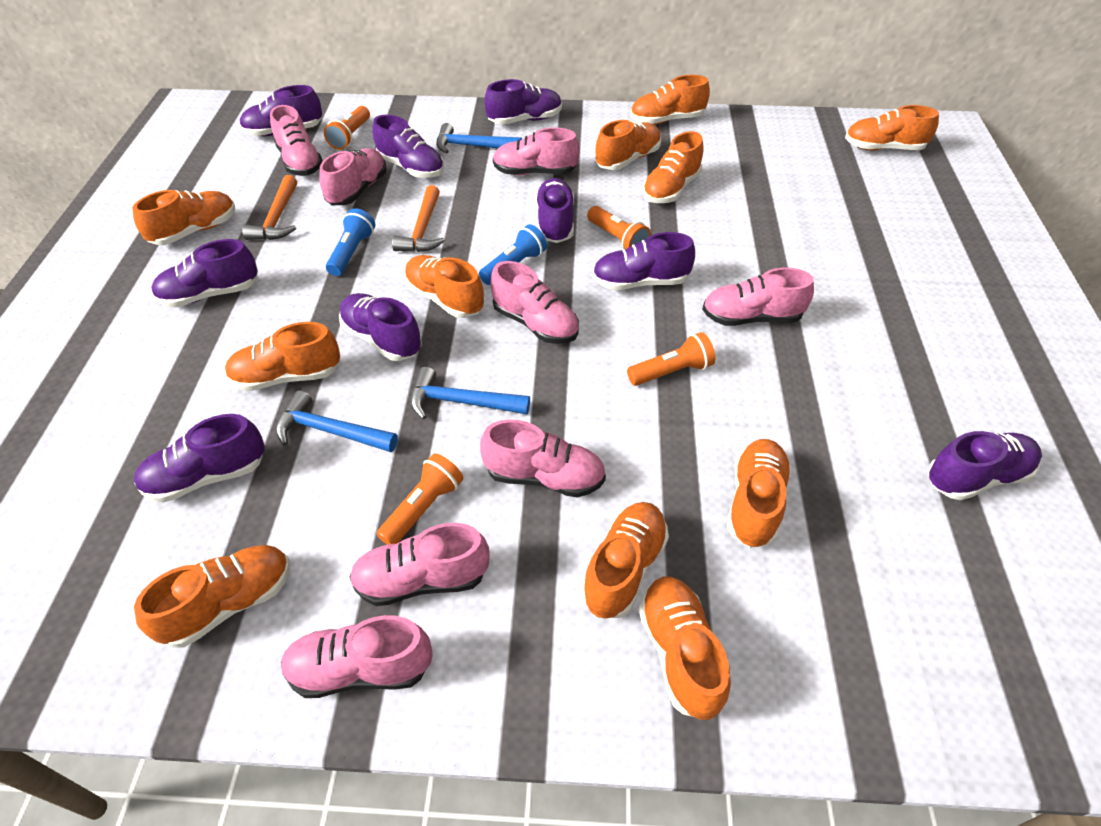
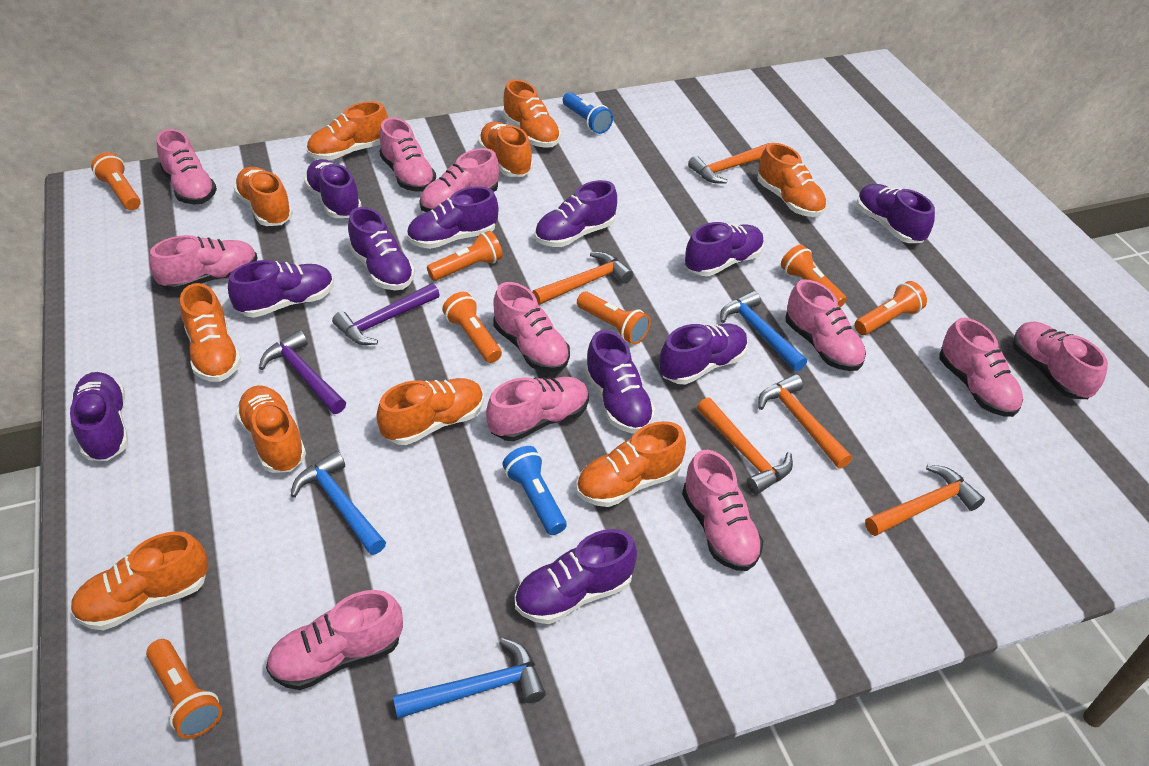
orange flashlight: 4 -> 7
orange hammer: 2 -> 5
orange shoe: 11 -> 10
pink shoe: 8 -> 11
purple hammer: 0 -> 2
purple shoe: 9 -> 11

